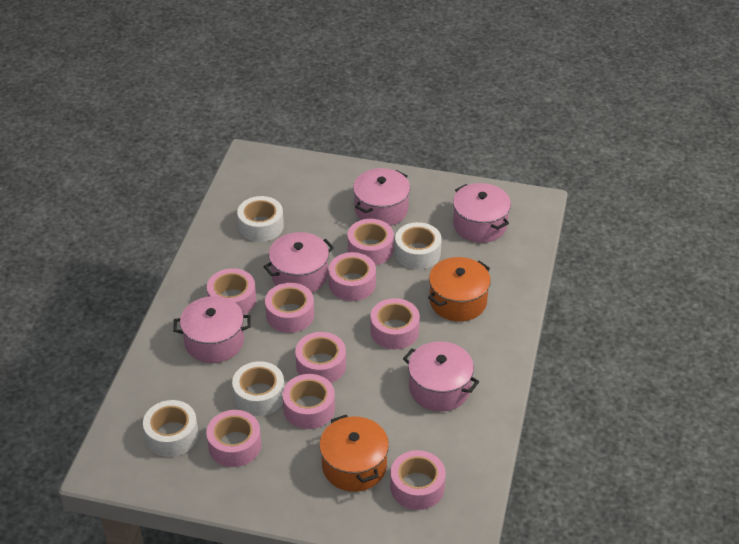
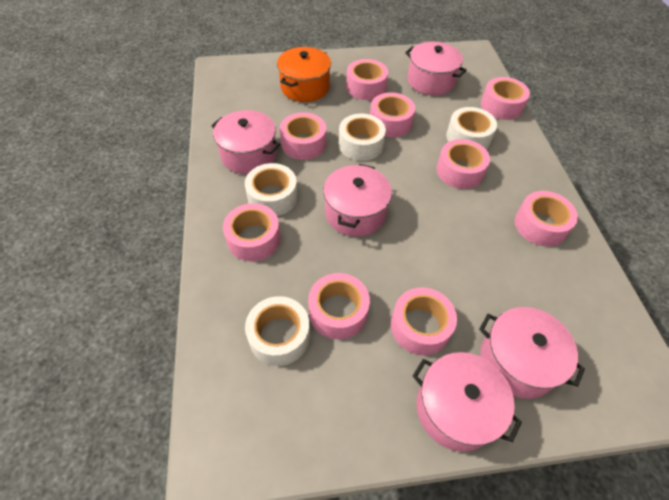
orange pot: 2 -> 1

